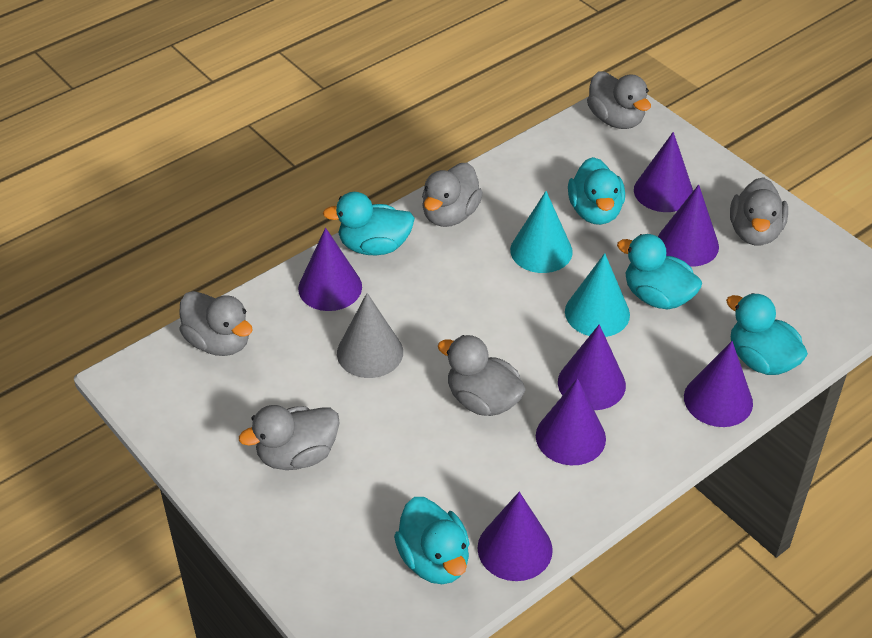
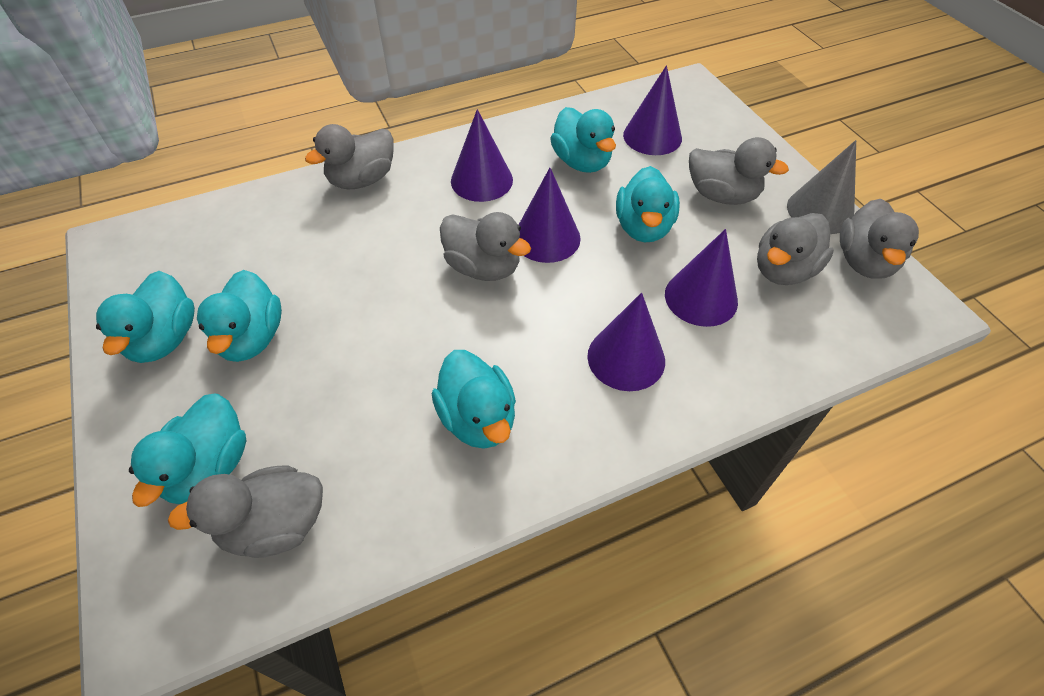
purple cone: 7 -> 5
turquoise cone: 2 -> 0
turquoise duck: 5 -> 6

